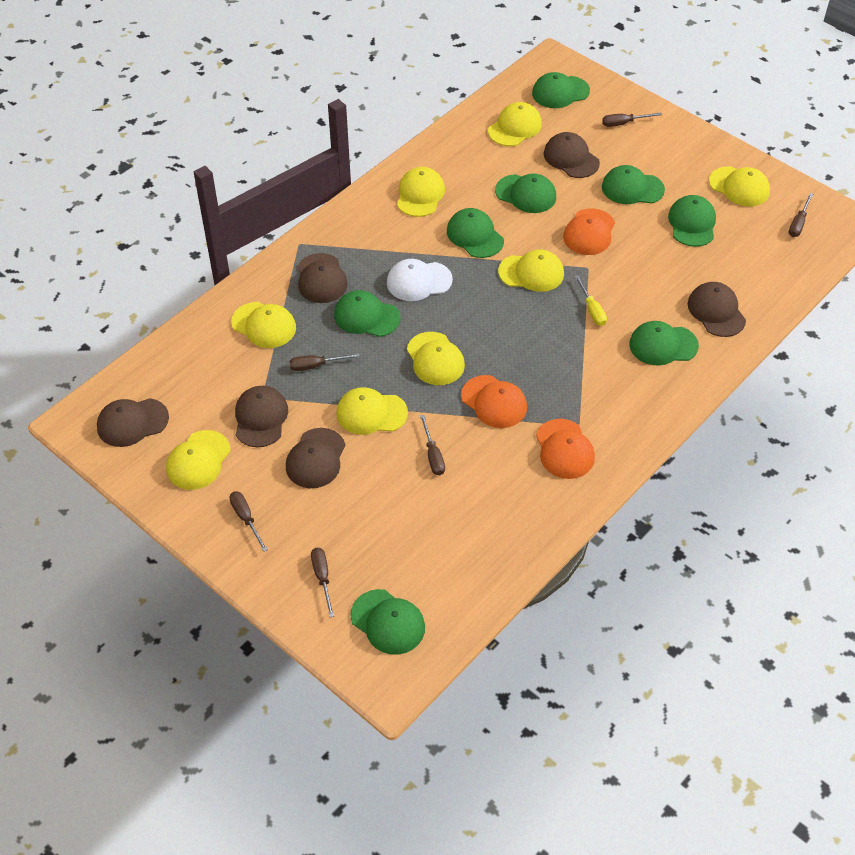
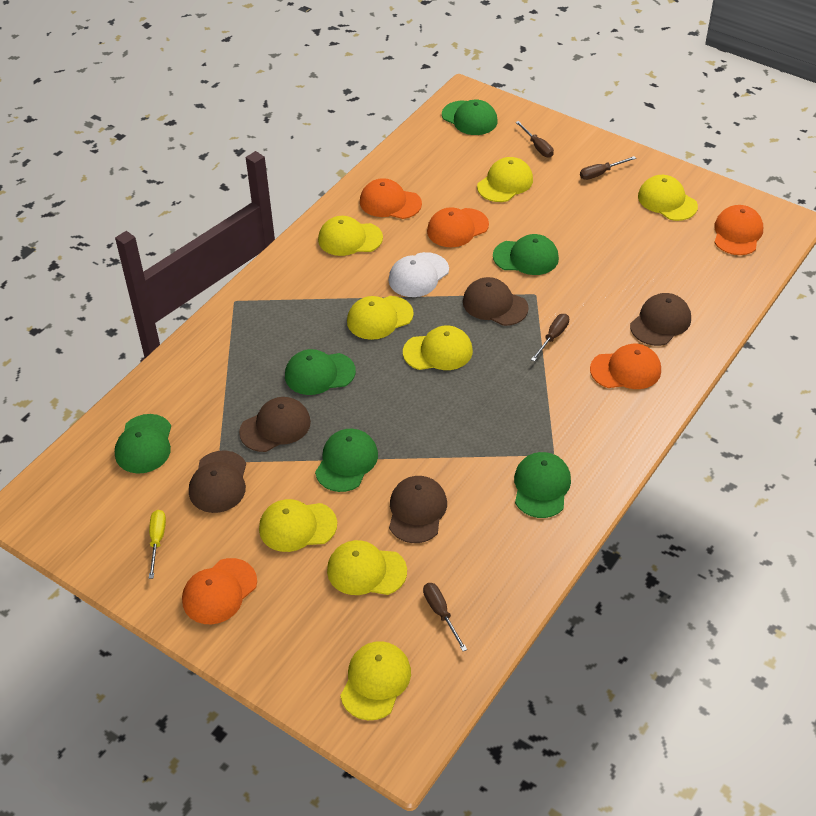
brown cap: 6 -> 5
brown screwdriver: 6 -> 4
green cap: 8 -> 6
orange cap: 3 -> 5

